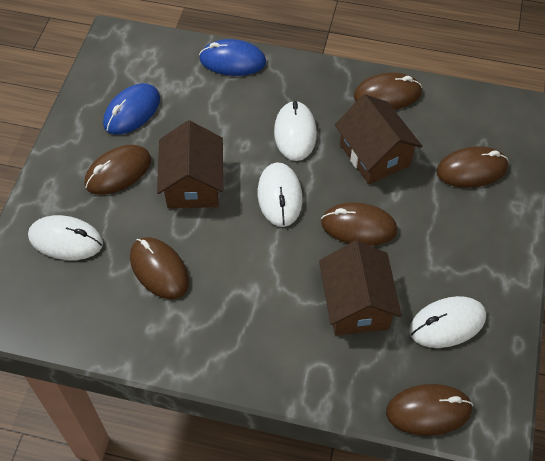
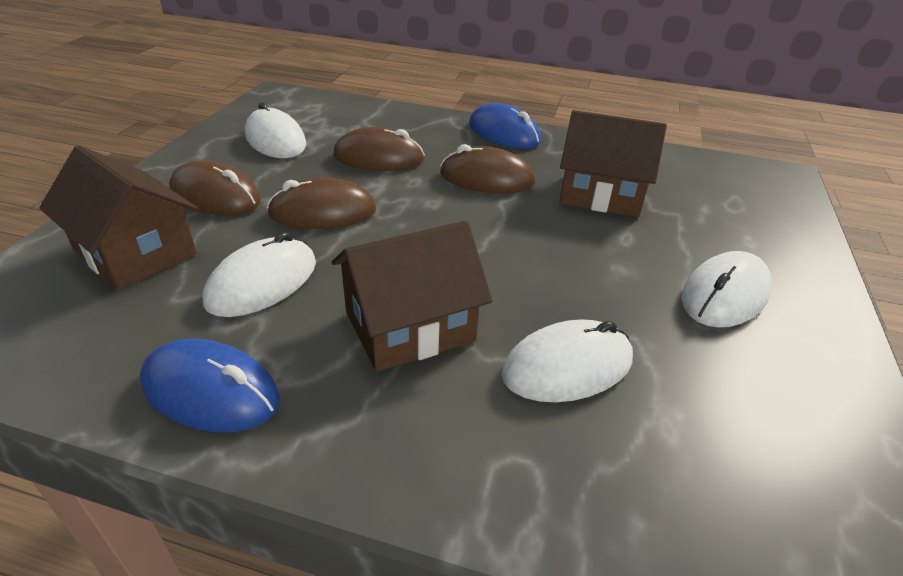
brown mouse: 6 -> 4

